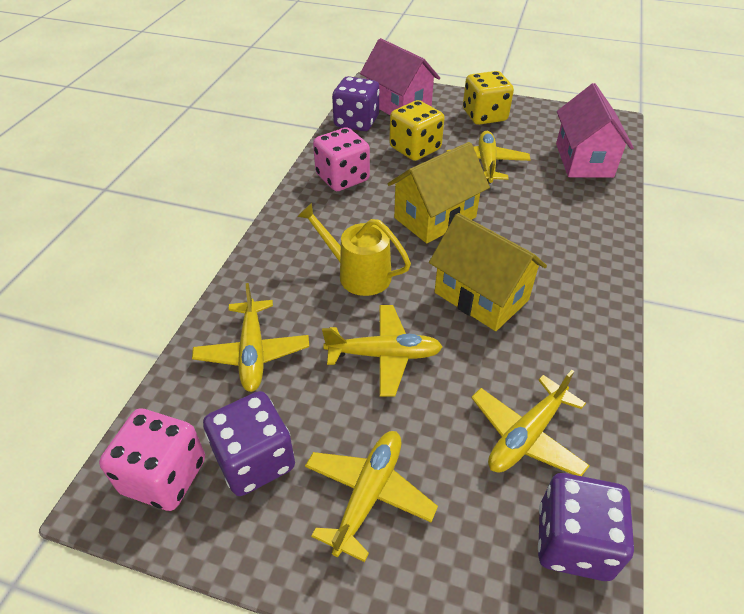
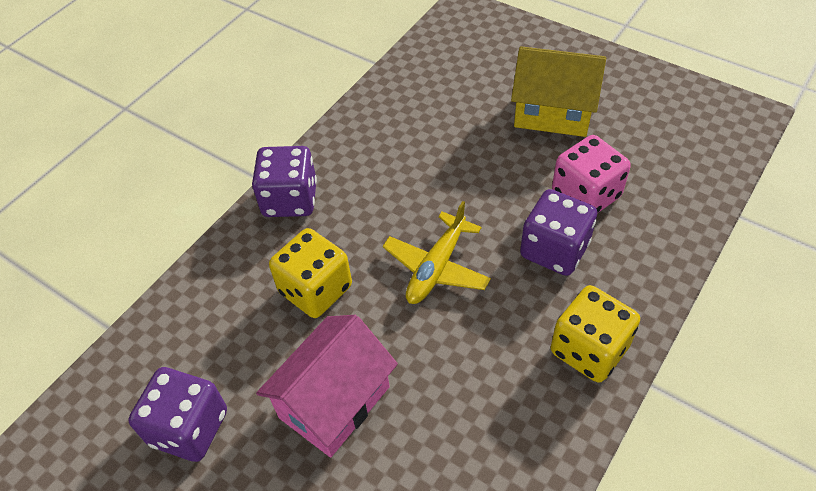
pink dice: 2 -> 1
pink house: 2 -> 1
yellow house: 2 -> 1
yellow plane: 5 -> 1
yellow watering can: 1 -> 0

